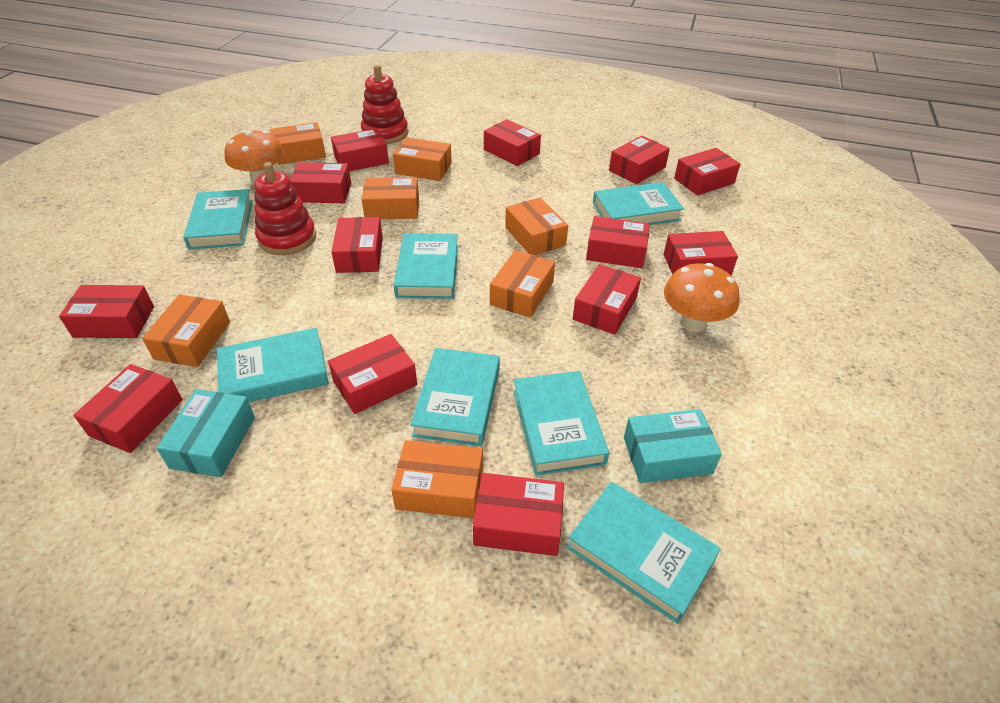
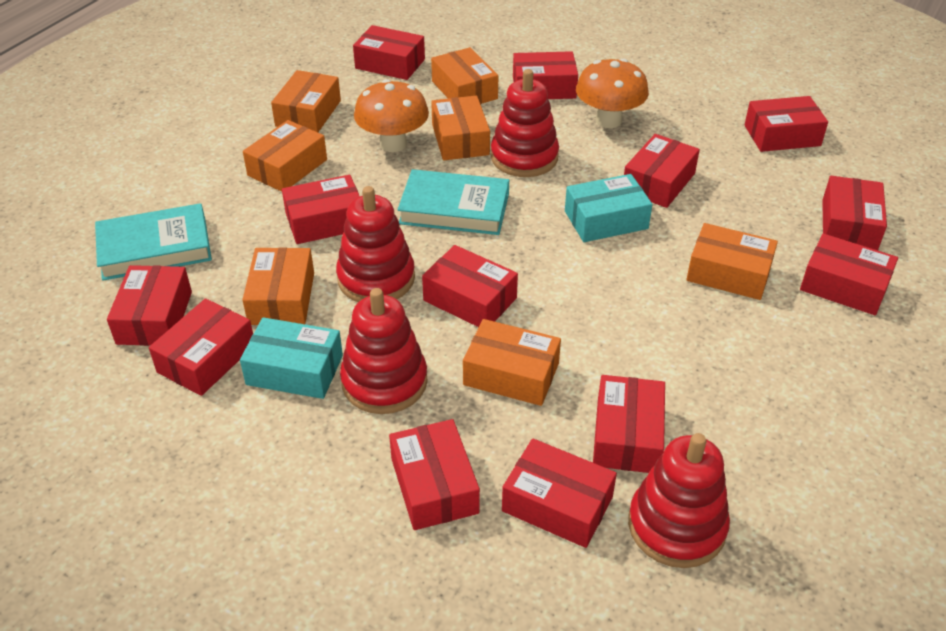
red stacking toy: 2 -> 4
turquoise book: 7 -> 2

